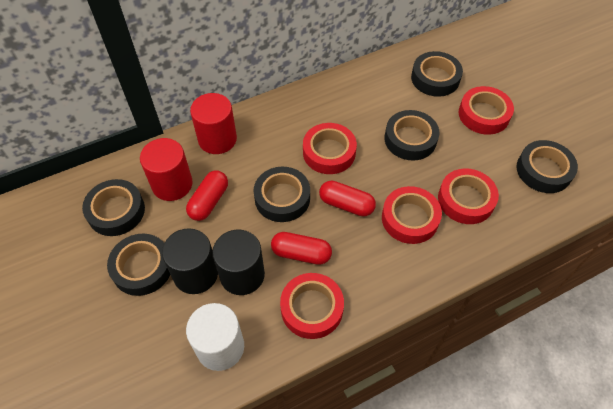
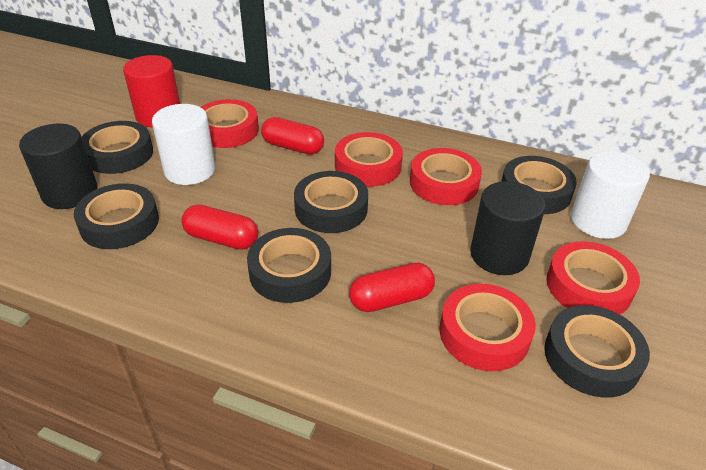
red cylinder: 2 -> 1
white cylinder: 1 -> 2

